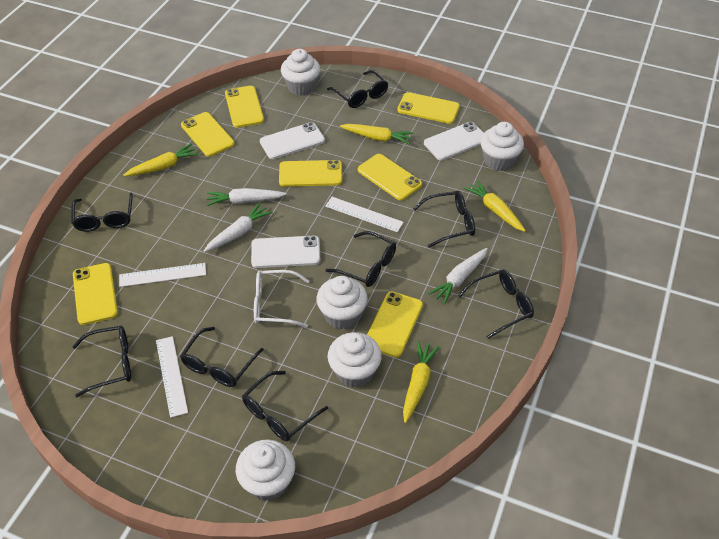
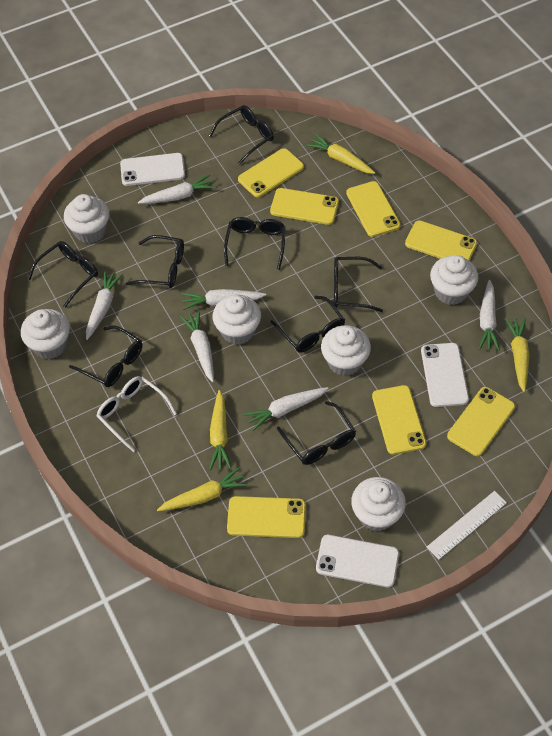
white carrot: 3 -> 6
white cupcake: 5 -> 6
white ruler: 3 -> 1

